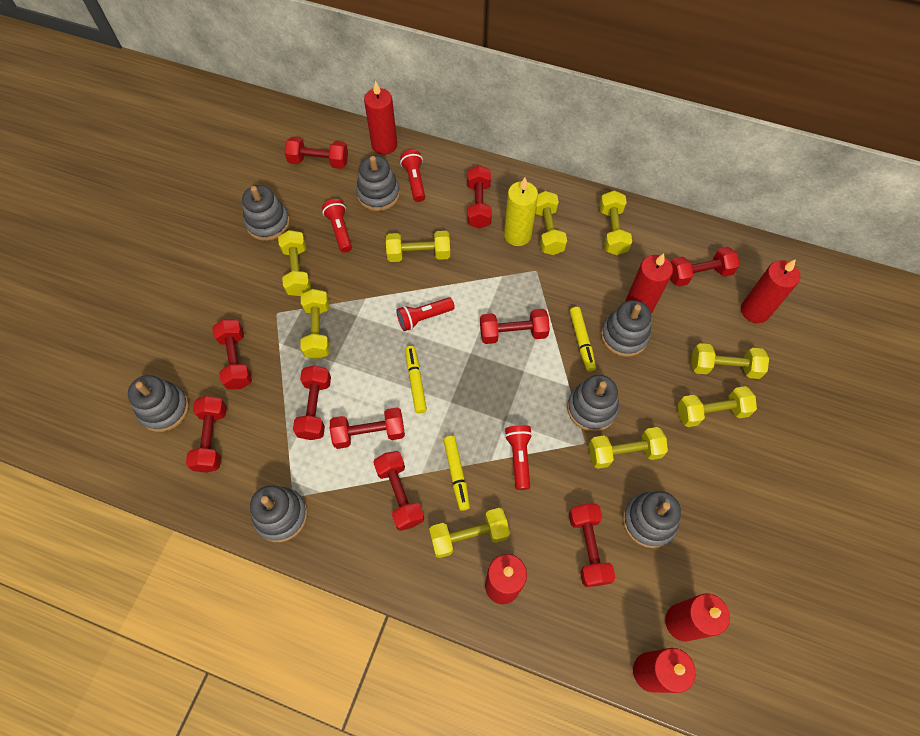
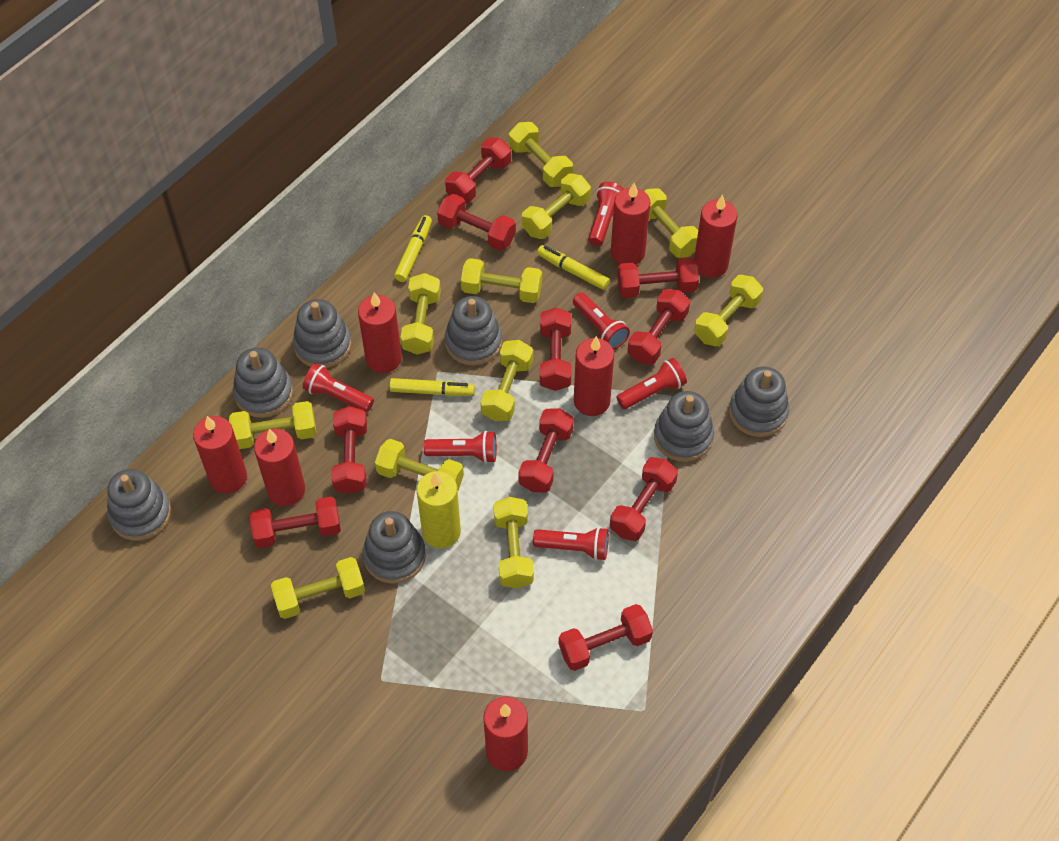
red candle: 6 -> 7
red flashlight: 4 -> 6
yellow dumbbell: 9 -> 11

